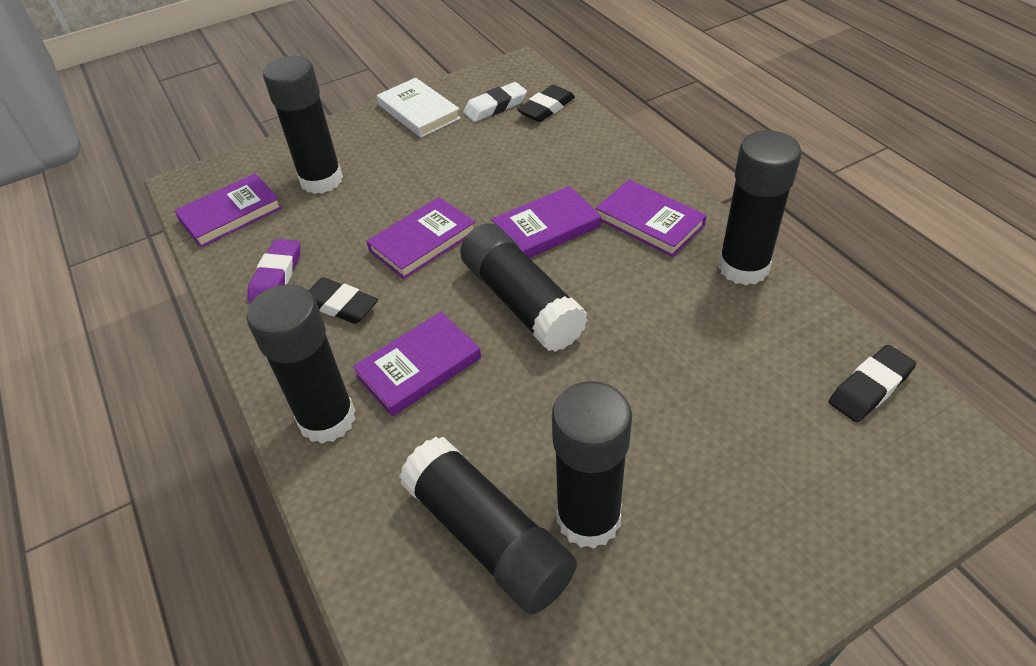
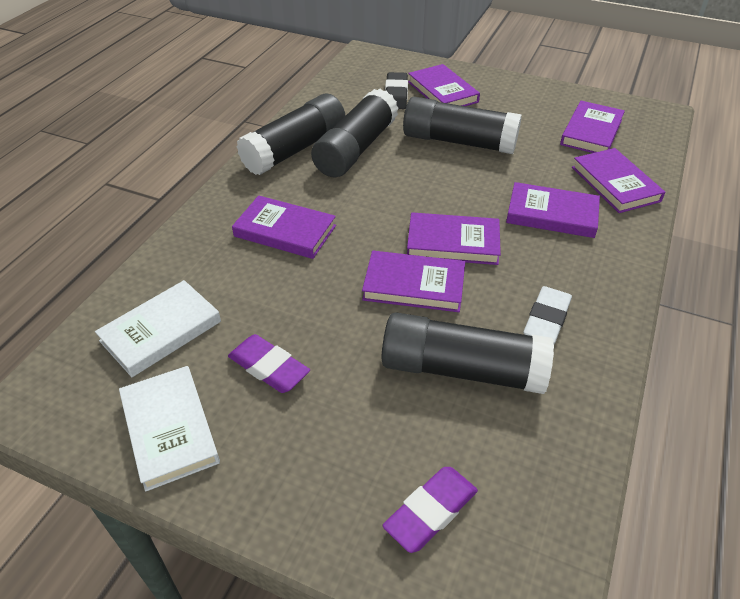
black eraser: 3 -> 1
black glue stick: 6 -> 4
purple book: 5 -> 7
purple eraser: 1 -> 2
white book: 1 -> 2

